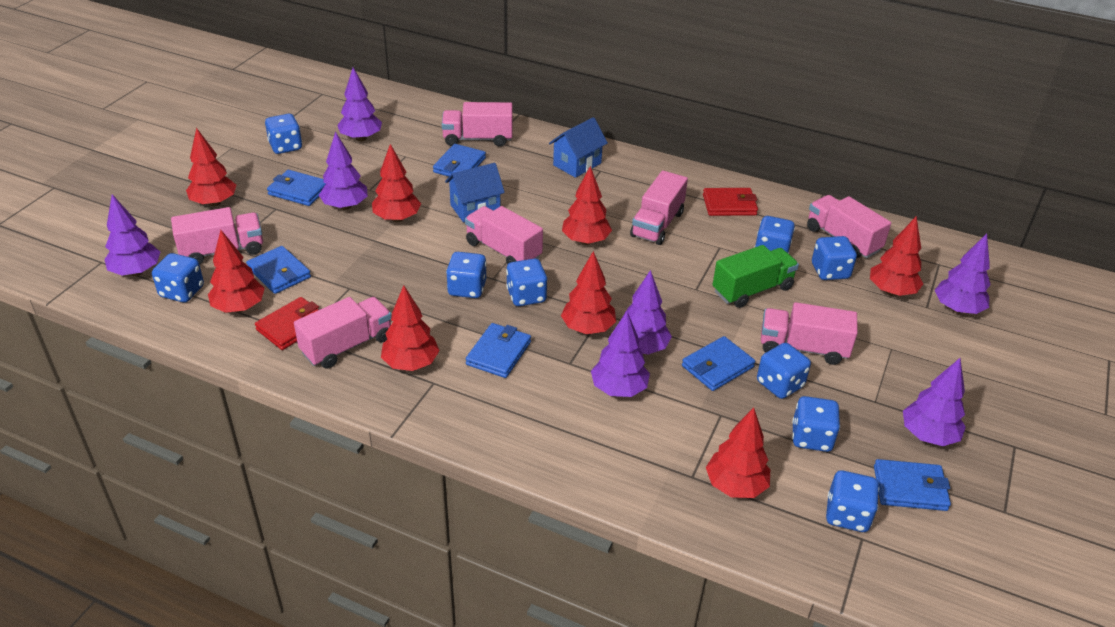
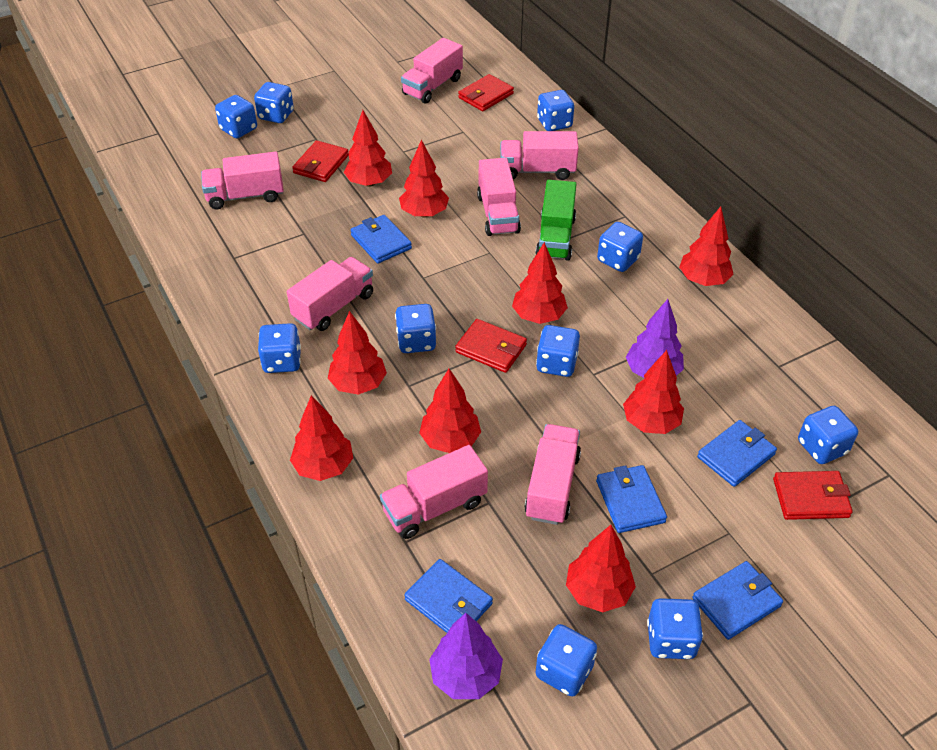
blue dice: 9 -> 10
blue house: 2 -> 0
blue wallet: 6 -> 5
purple tree: 7 -> 2
red tree: 8 -> 9
red wallet: 2 -> 4

